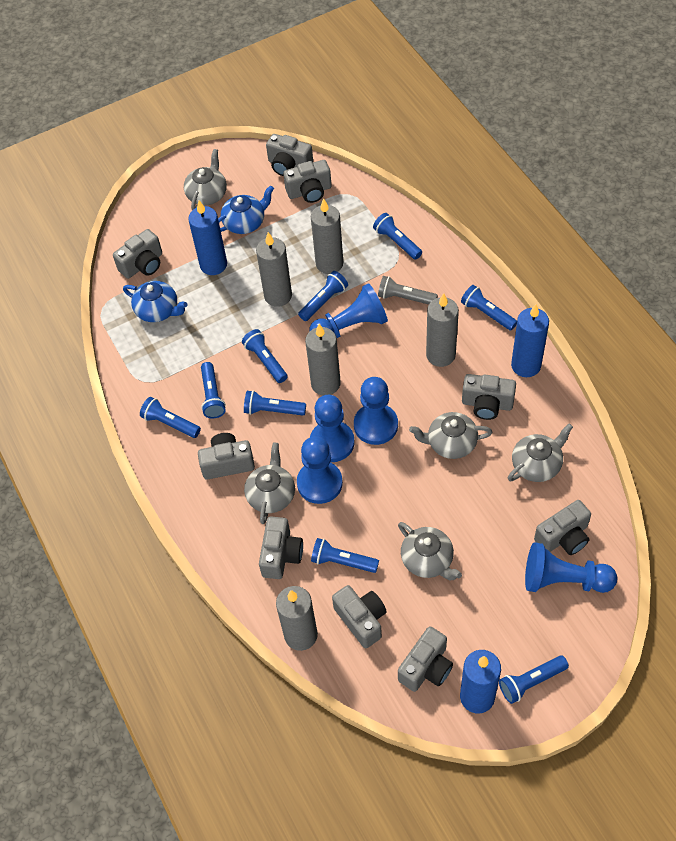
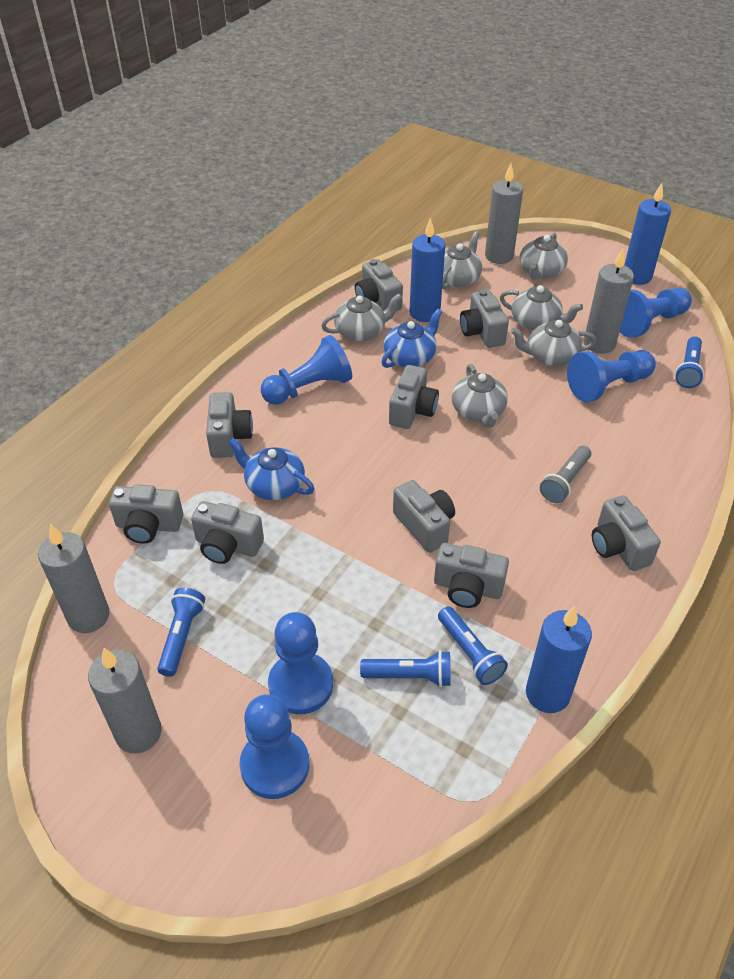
blue flashlight: 9 -> 4
grey candle: 5 -> 4
grey teapot: 5 -> 6

